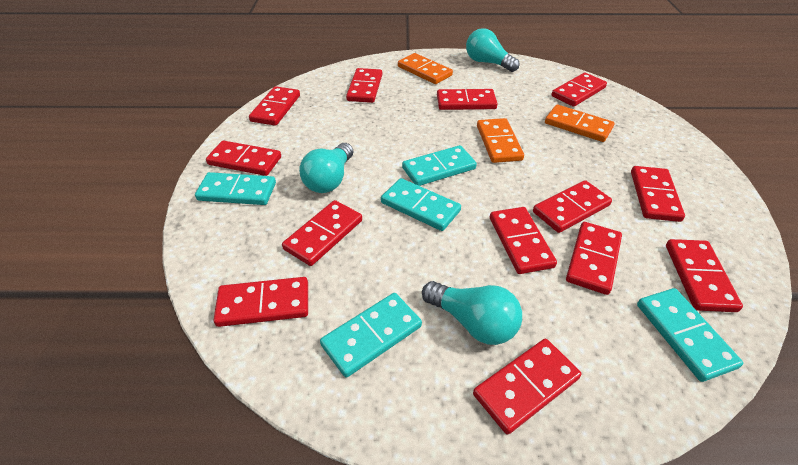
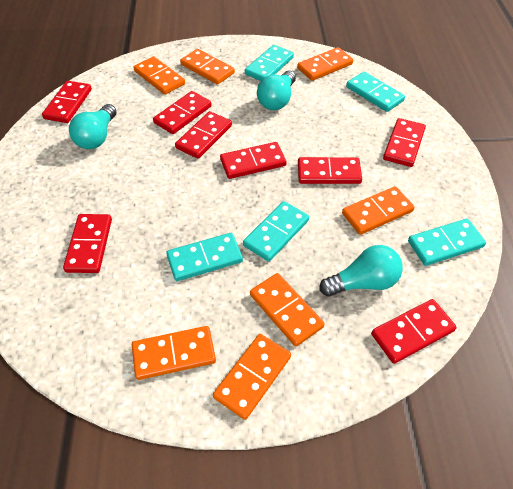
orange domino: 3 -> 7
red domino: 13 -> 8

